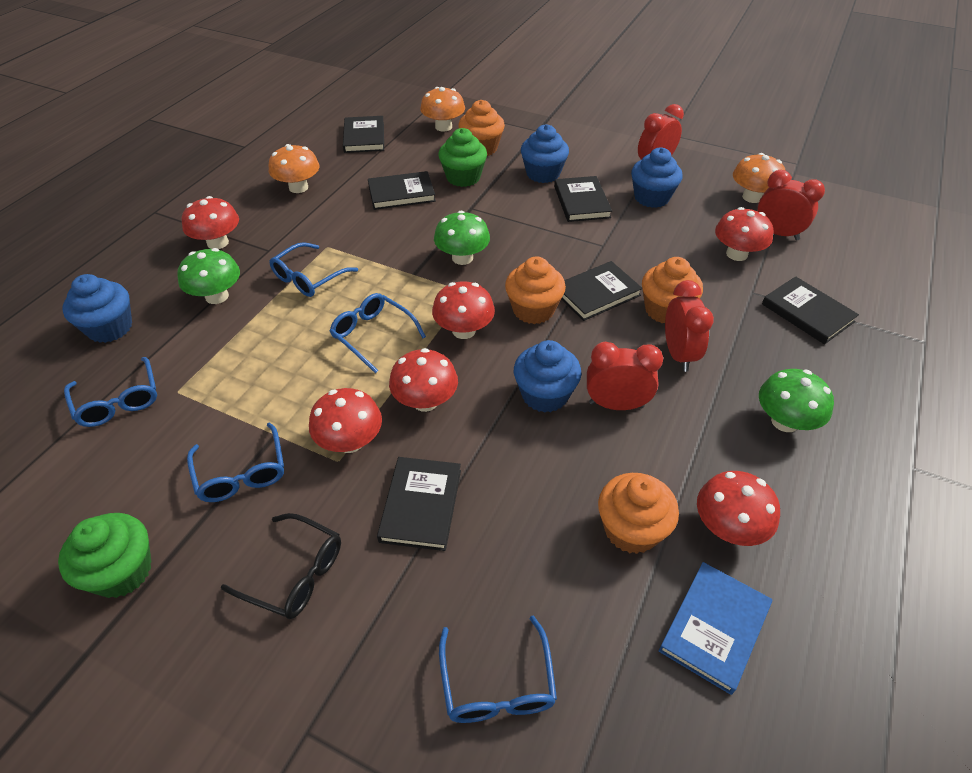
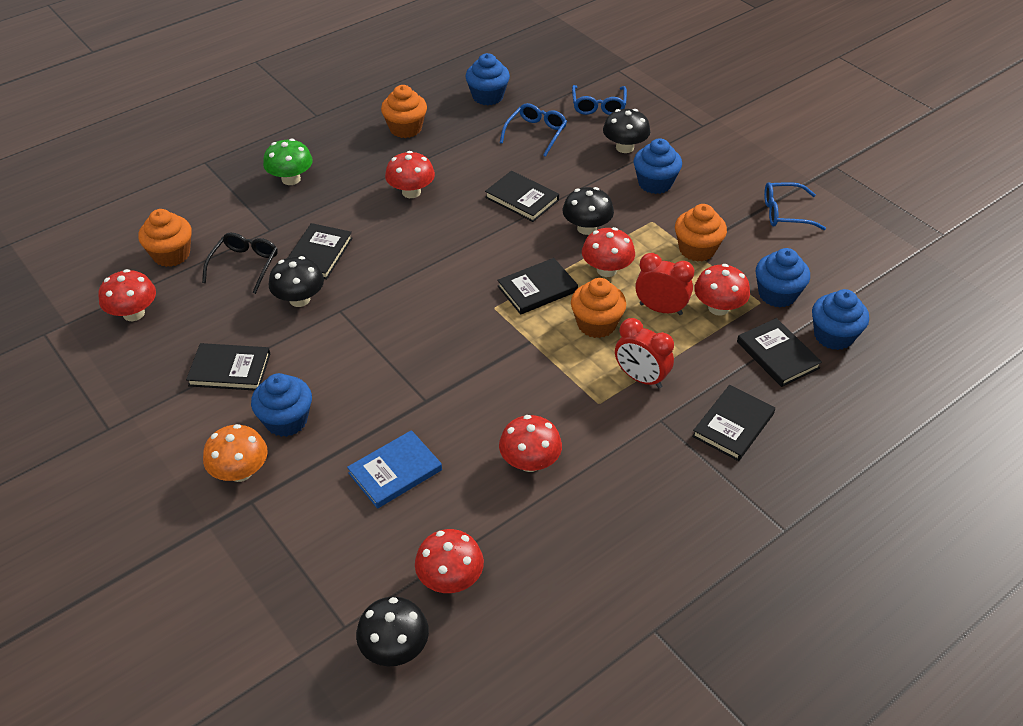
black mushroom: 0 -> 4
blue cupcake: 4 -> 5
blue glasses: 5 -> 3
green cupcake: 2 -> 0
green mushroom: 3 -> 1
orange mushroom: 3 -> 1
red clock: 4 -> 2

